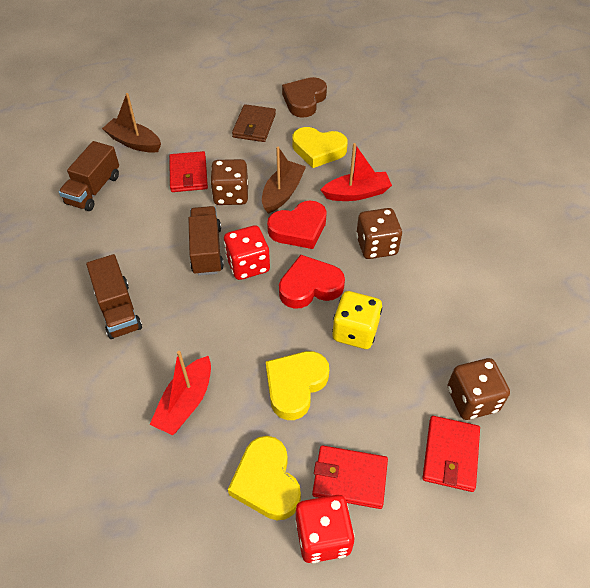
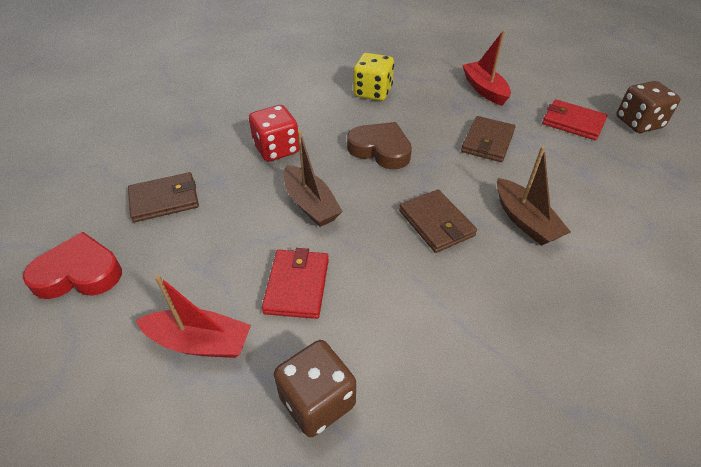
brown dice: 3 -> 2
brown truck: 3 -> 0
brown wallet: 1 -> 3
red dice: 2 -> 1
red heart: 2 -> 1
red wallet: 3 -> 2
yellow heart: 3 -> 0

